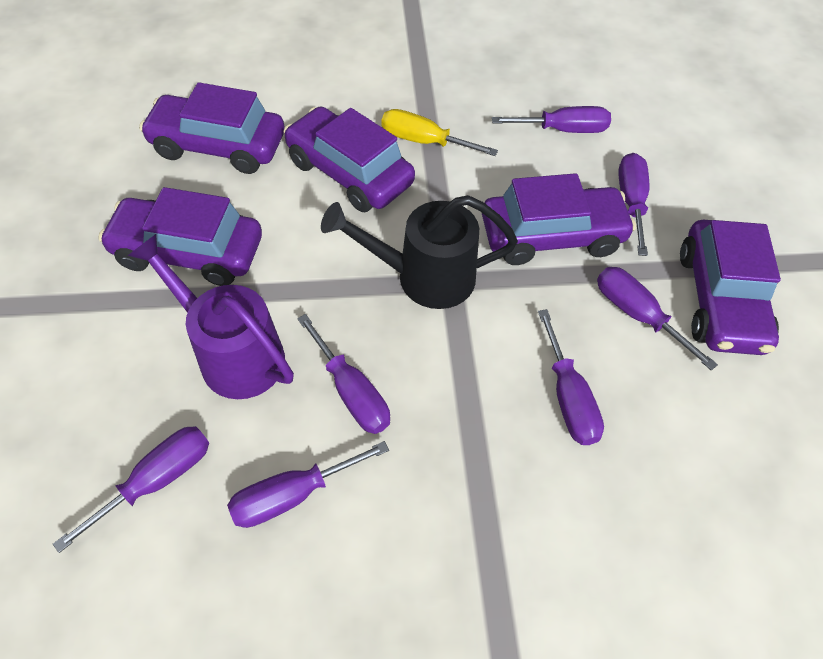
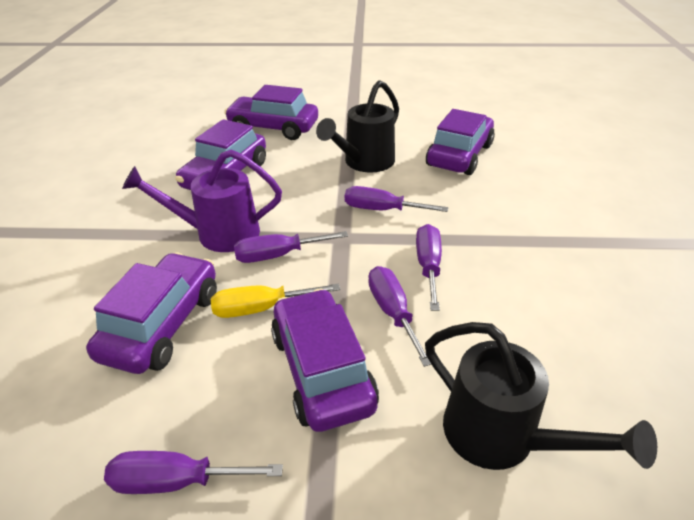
black watering can: 1 -> 2
purple screwdriver: 7 -> 5

